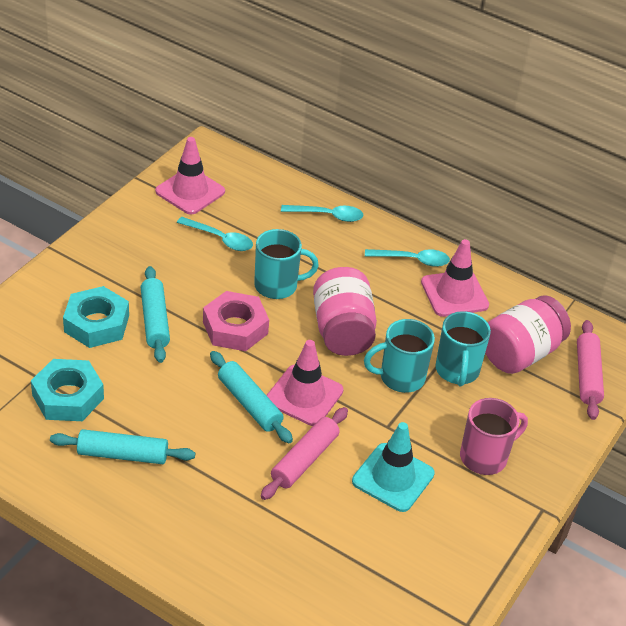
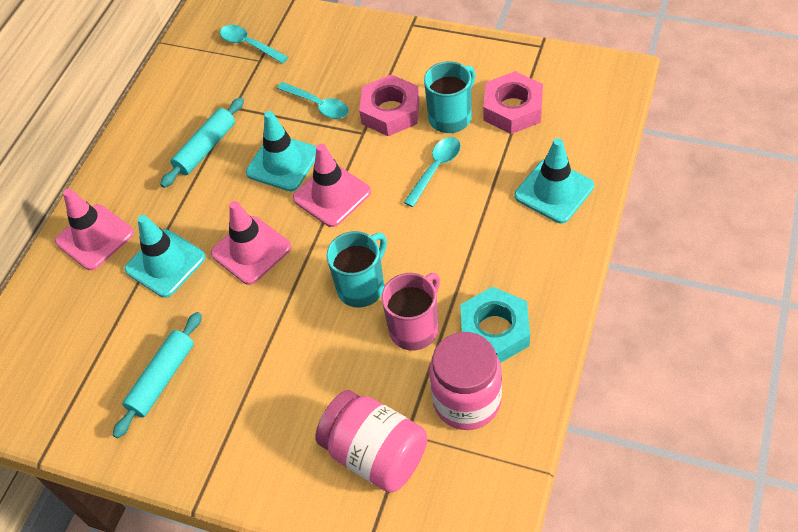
pink nut: 1 -> 2
pink rolling pin: 2 -> 0
turquoise mug: 3 -> 2
turquoise nut: 2 -> 1
turquoise rolling pin: 3 -> 2
turquoise traffic cone: 1 -> 3

